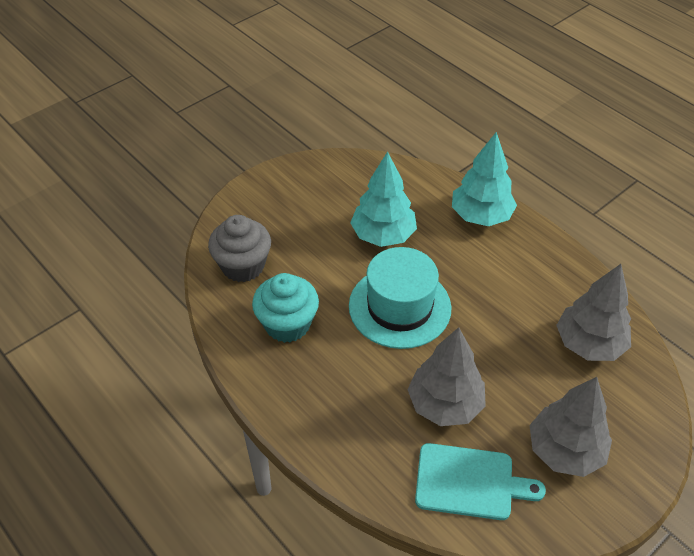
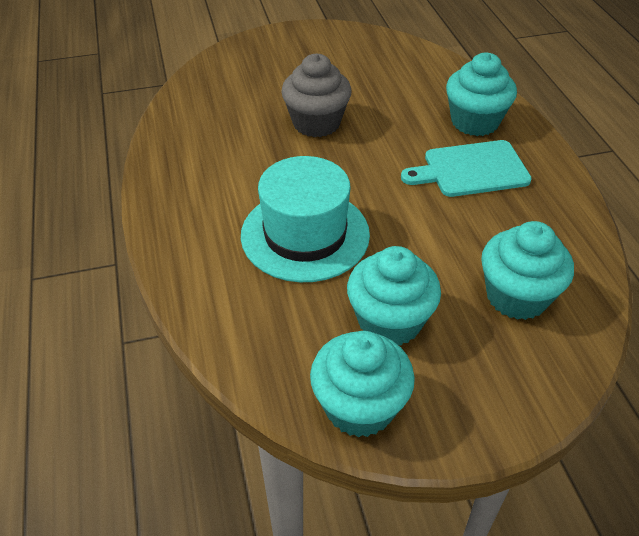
grey tree: 3 -> 0
turquoise cupcake: 1 -> 4
turquoise tree: 2 -> 0

